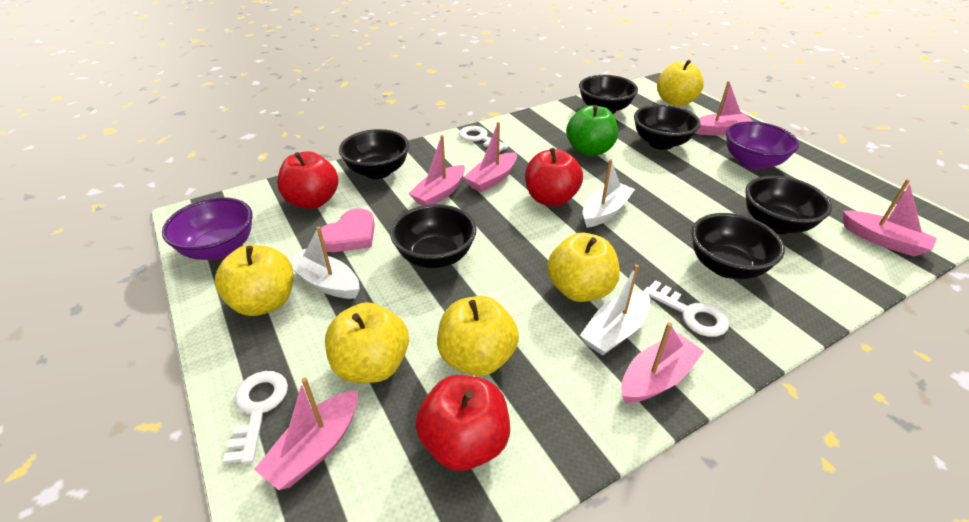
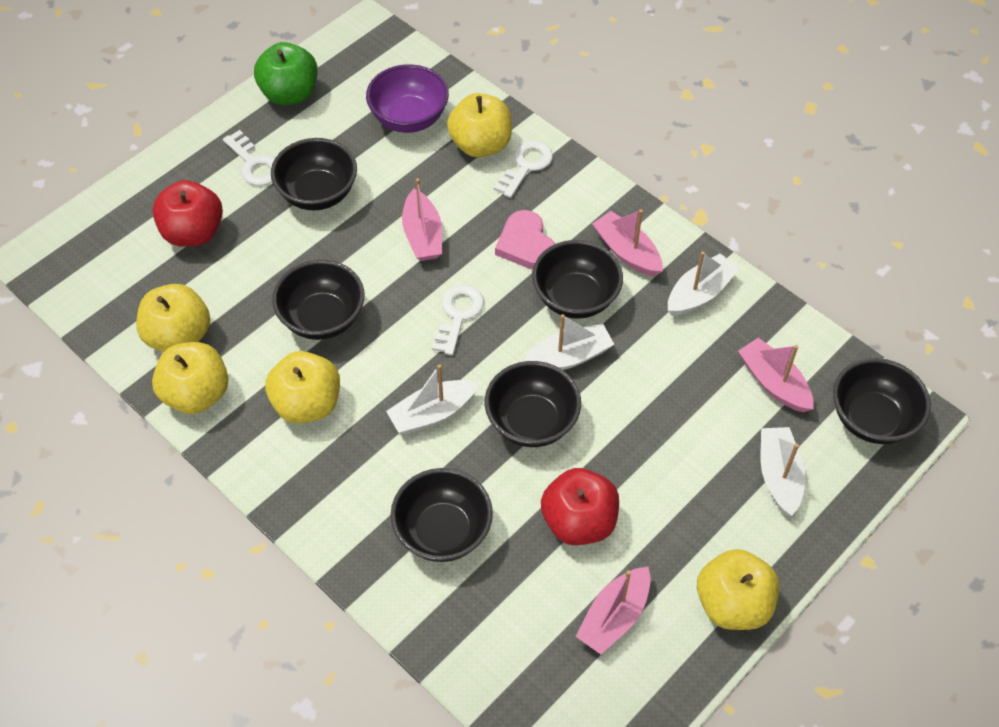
pink boat: 6 -> 4
purple bowl: 2 -> 1
red apple: 3 -> 2
white boat: 3 -> 4

